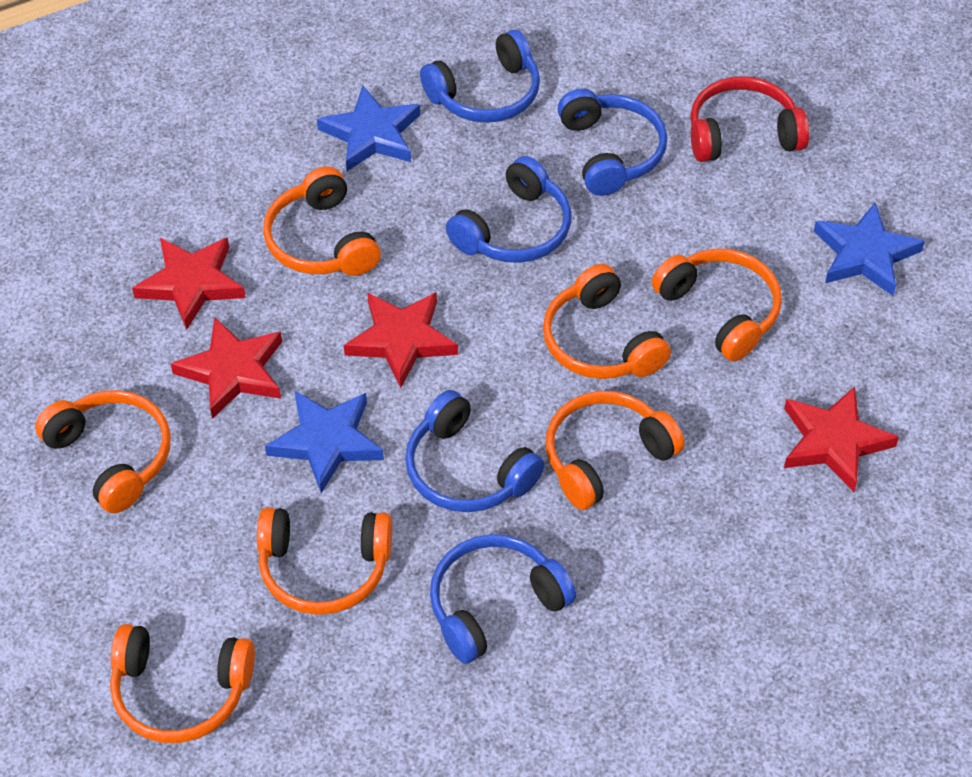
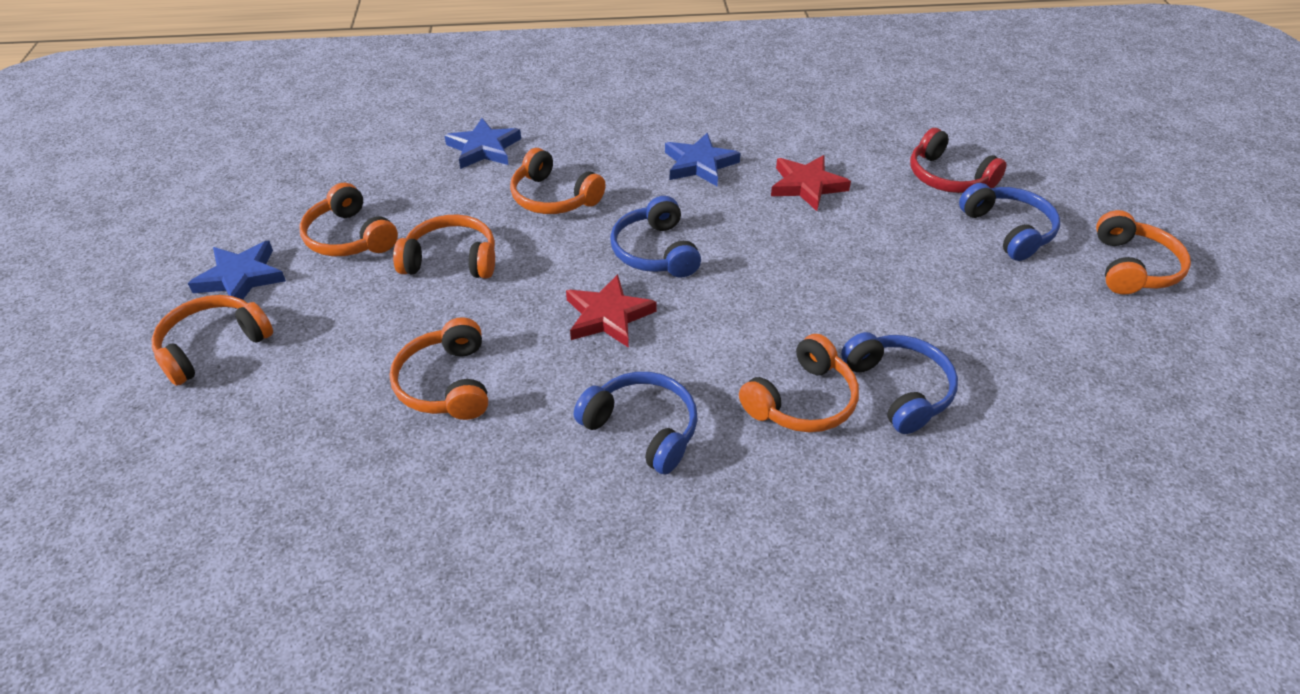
blue headphones: 5 -> 4
red star: 4 -> 2

